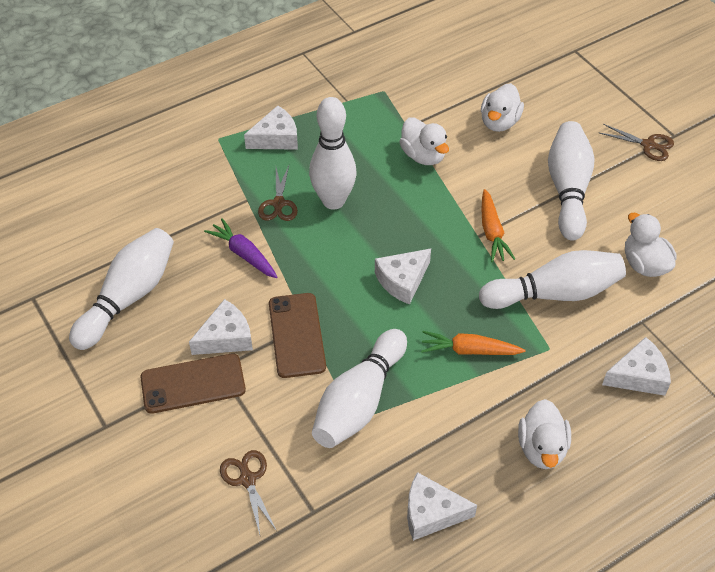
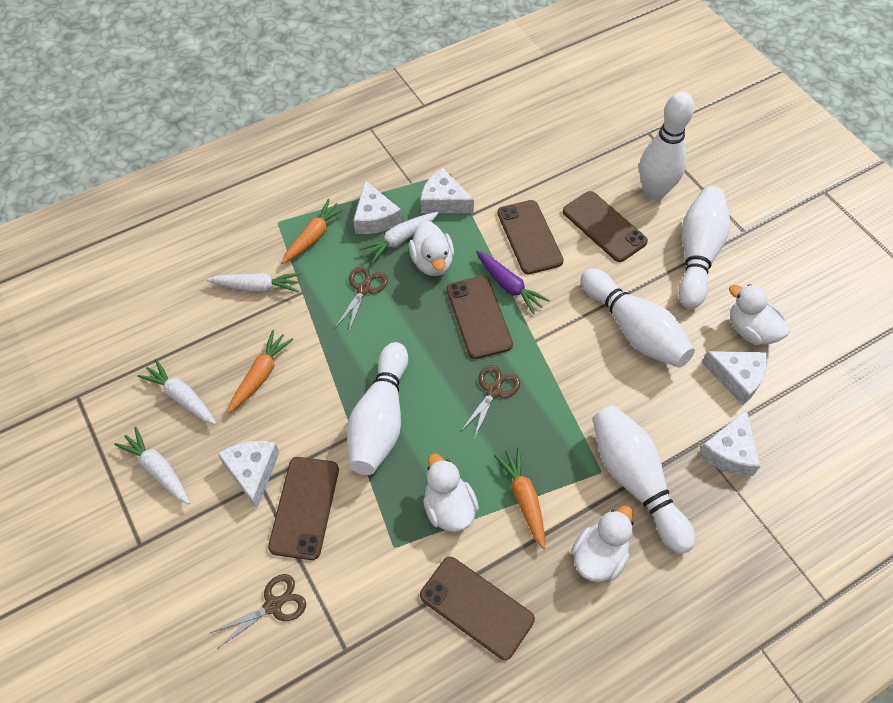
brown phone: 2 -> 5
orange carrot: 2 -> 3
white carrot: 0 -> 4

